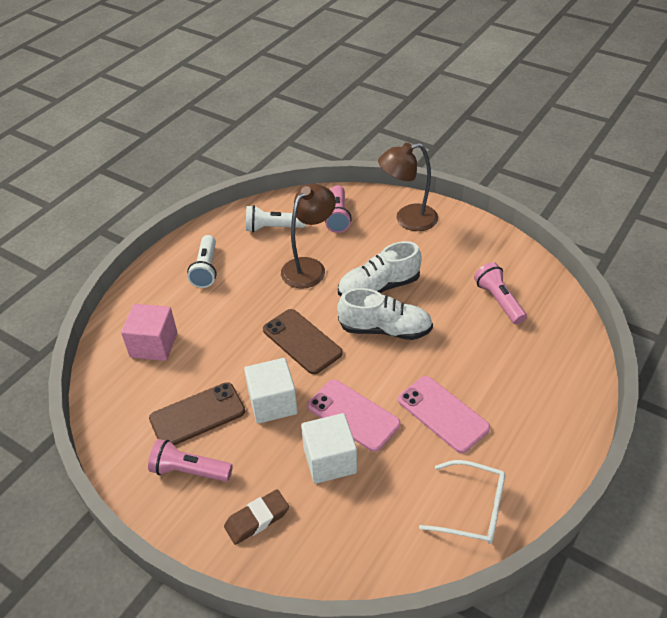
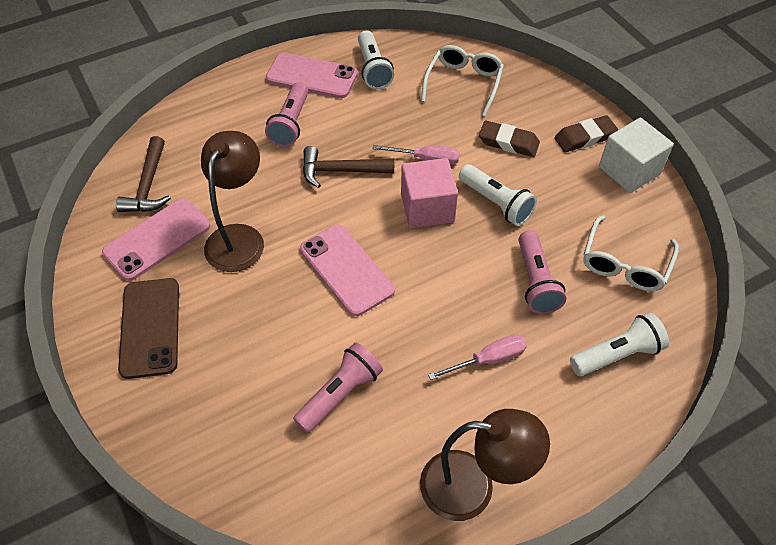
brown eraser: 1 -> 2
brown hammer: 0 -> 2
brown phone: 2 -> 1
pink phone: 2 -> 3
pink screwdriver: 0 -> 2
white cube: 2 -> 1
white flashlight: 2 -> 3
white glasses: 1 -> 2
white shoe: 2 -> 0

